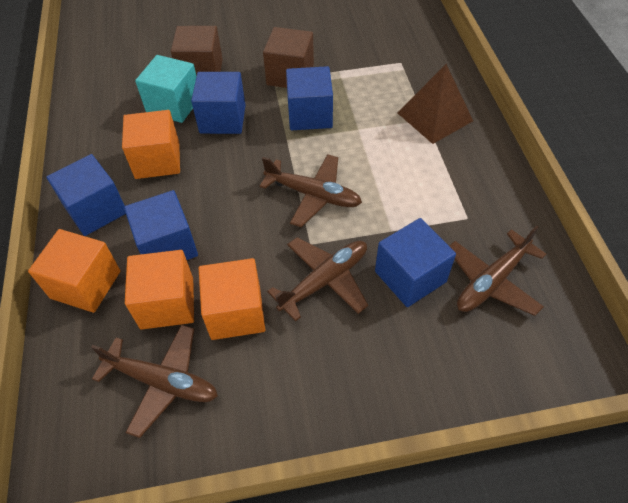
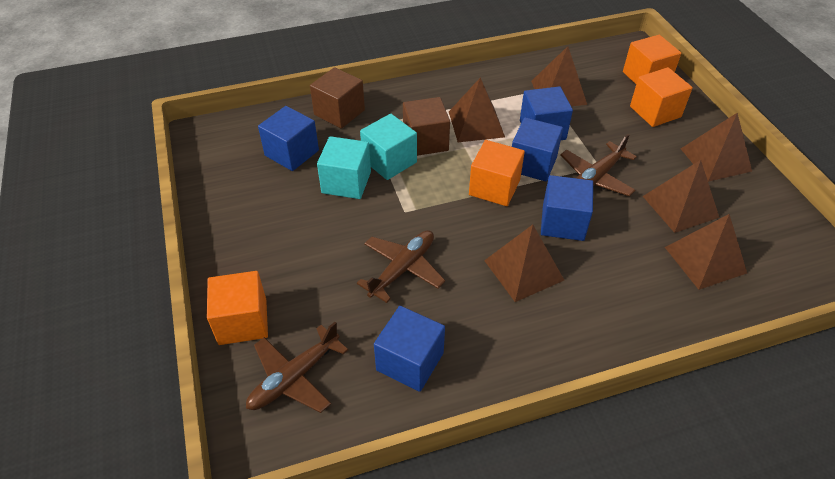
brown plane: 4 -> 3
brown pyramid: 1 -> 6
turquoise cube: 1 -> 2

